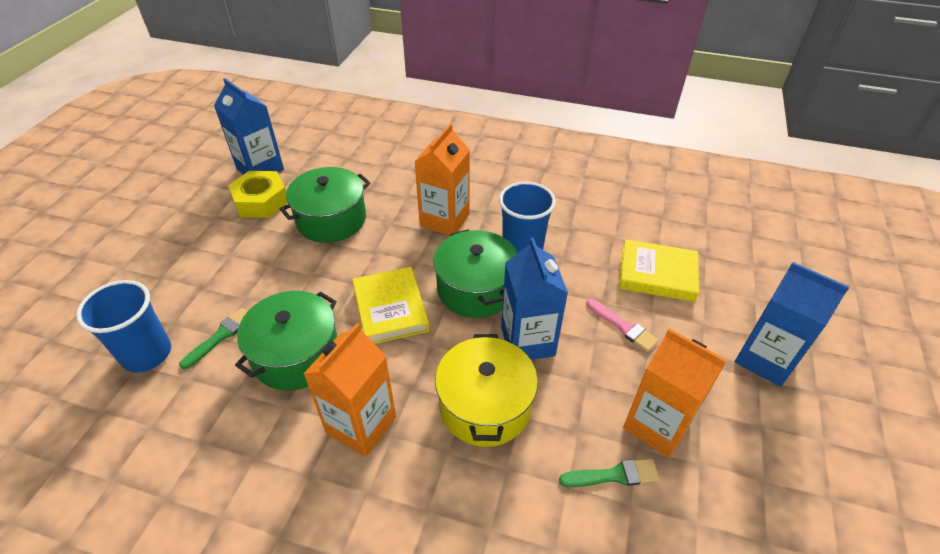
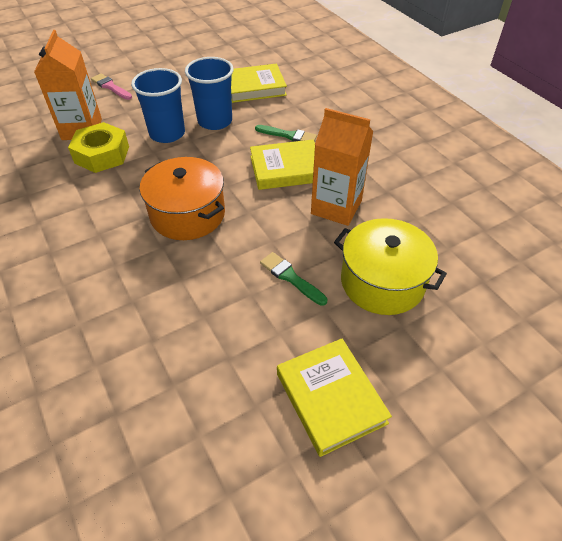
blue carton: 3 -> 0
green pot: 3 -> 0
orange carton: 3 -> 2
orange pot: 0 -> 1
yellow book: 2 -> 3

